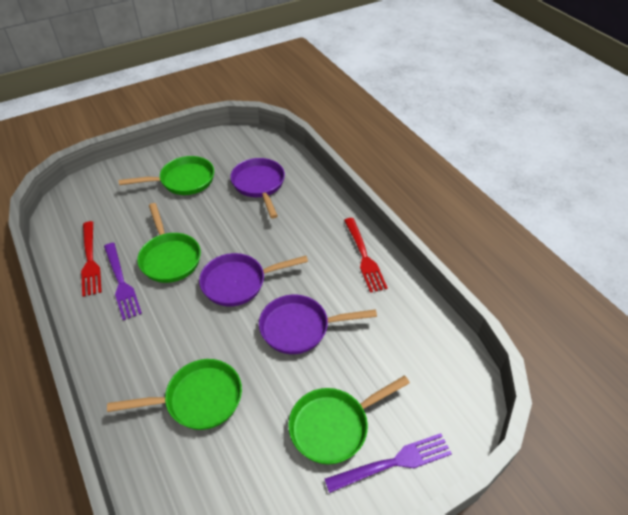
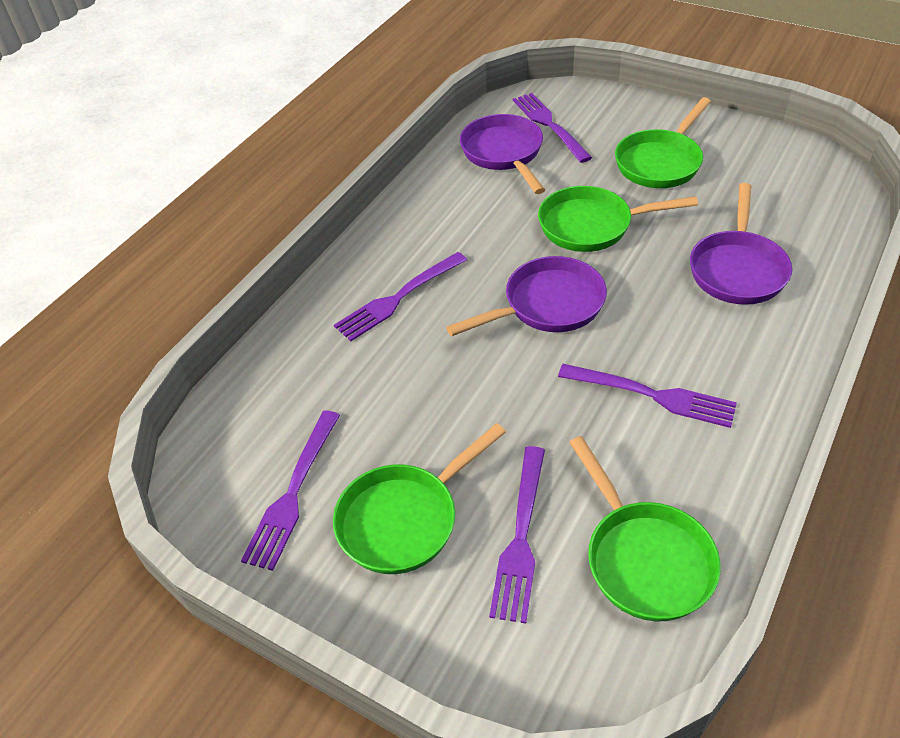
purple fork: 2 -> 5
red fork: 2 -> 0

